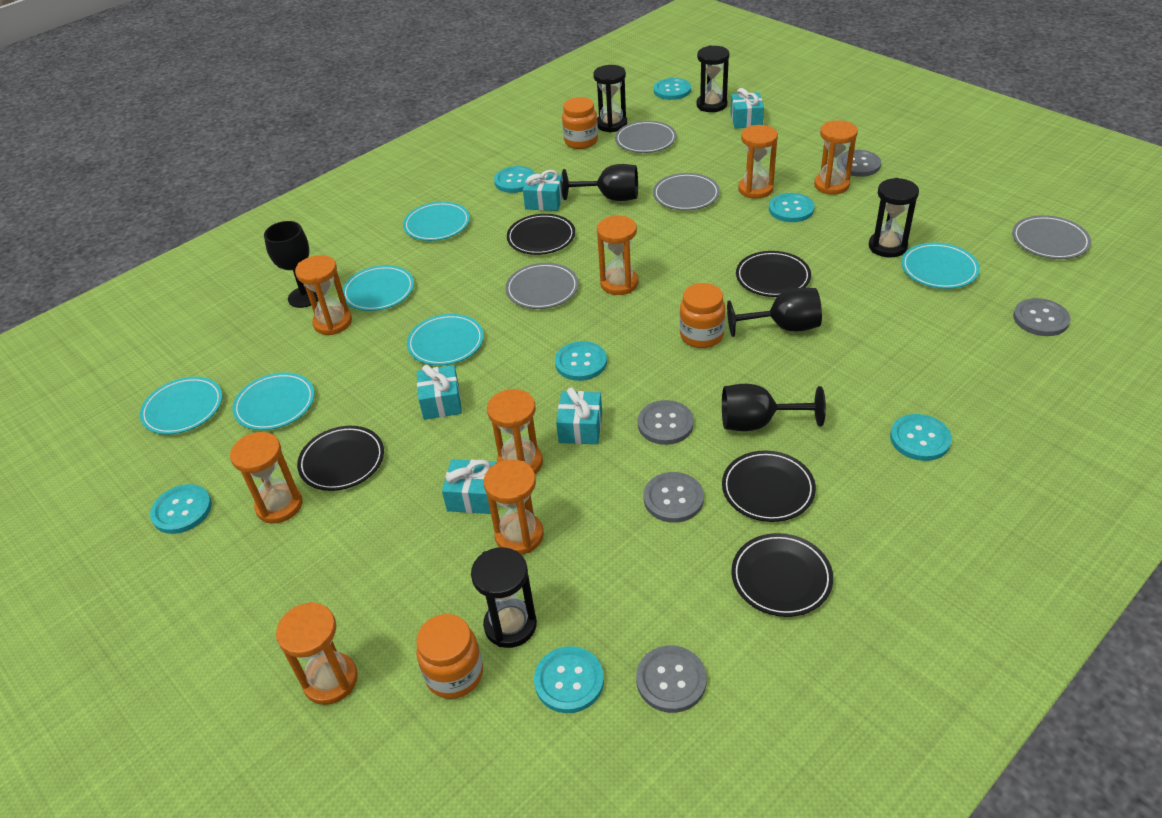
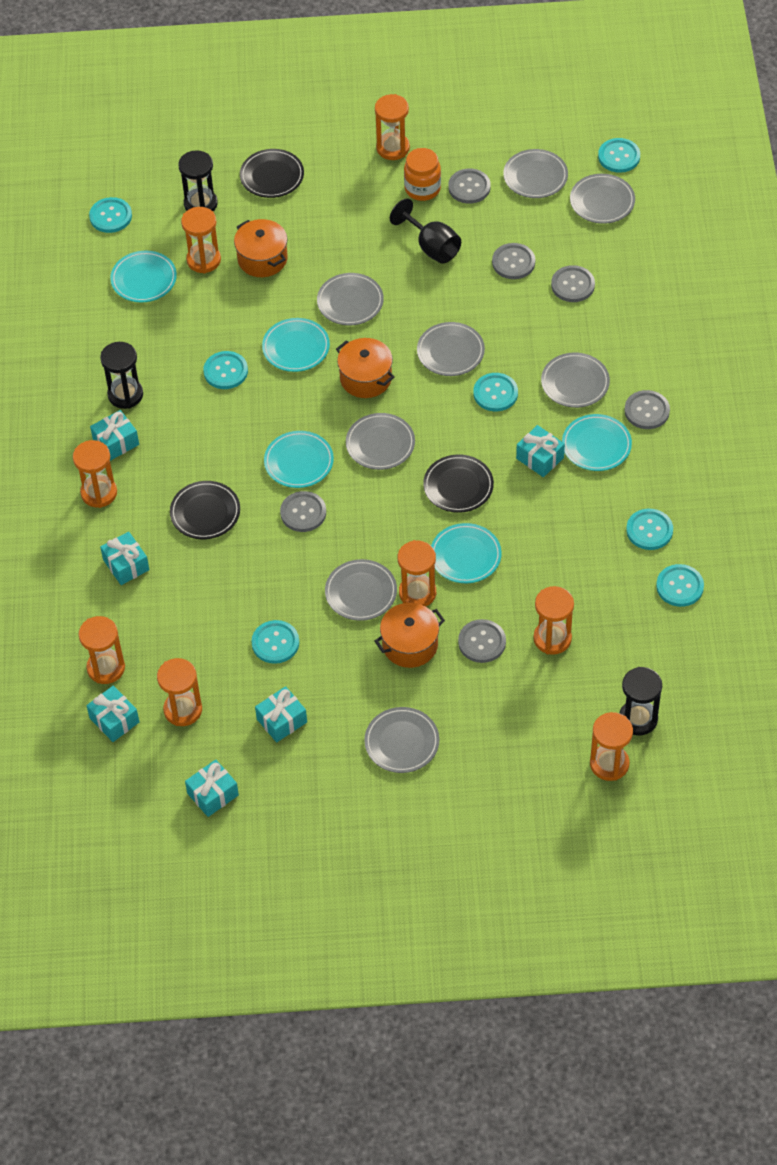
black goblet: 4 -> 1
black hourglass: 4 -> 3
black plate: 5 -> 3
grey button: 5 -> 6
grey plate: 4 -> 8
orange jar: 3 -> 1
orange pot: 0 -> 3
turquoise gift: 5 -> 6
turquoise plate: 6 -> 5

